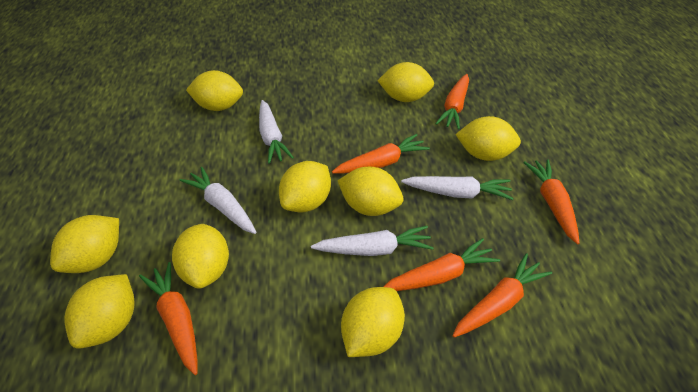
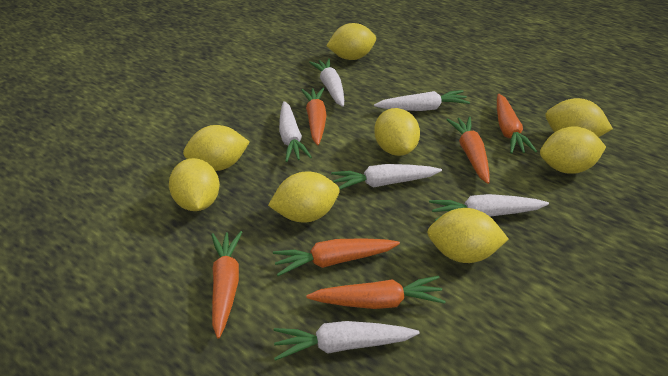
white carrot: 4 -> 6
yellow lemon: 9 -> 8

